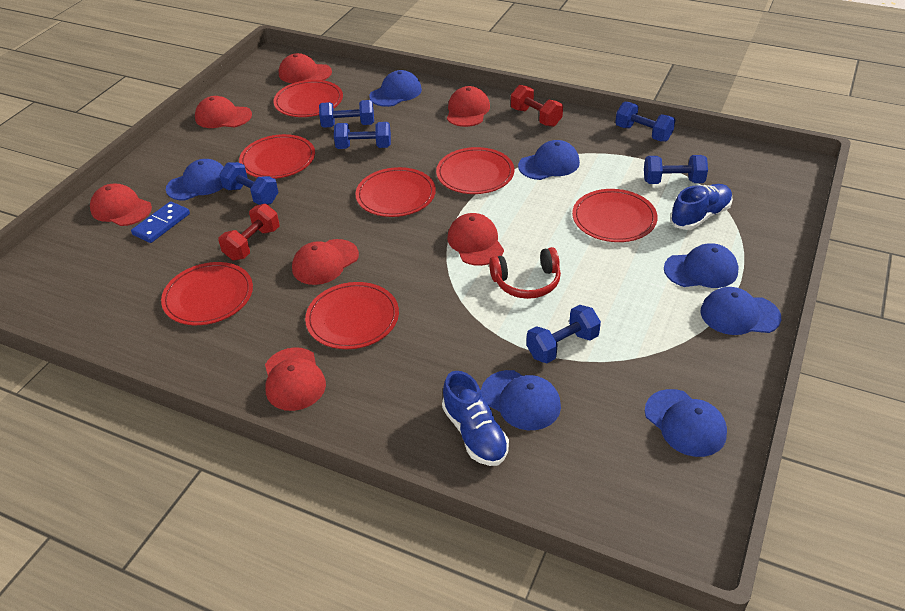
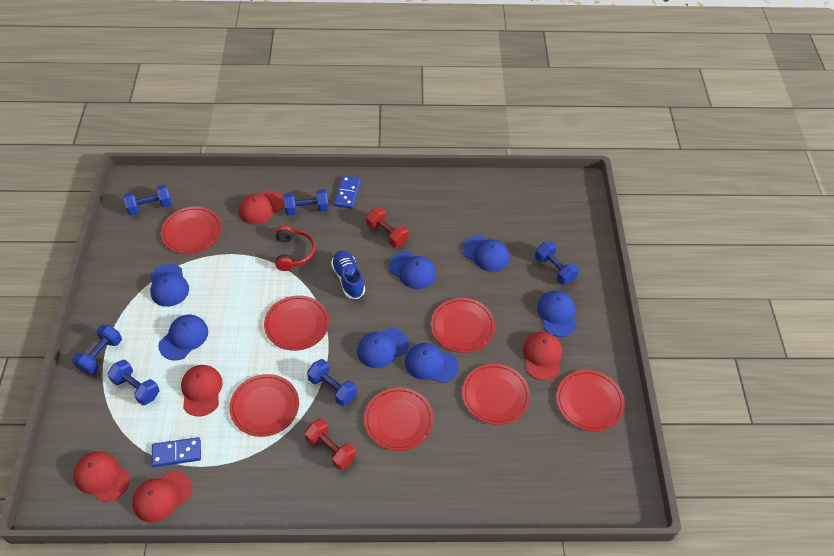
blue domino: 1 -> 2
blue shoe: 2 -> 1
red cap: 7 -> 5

